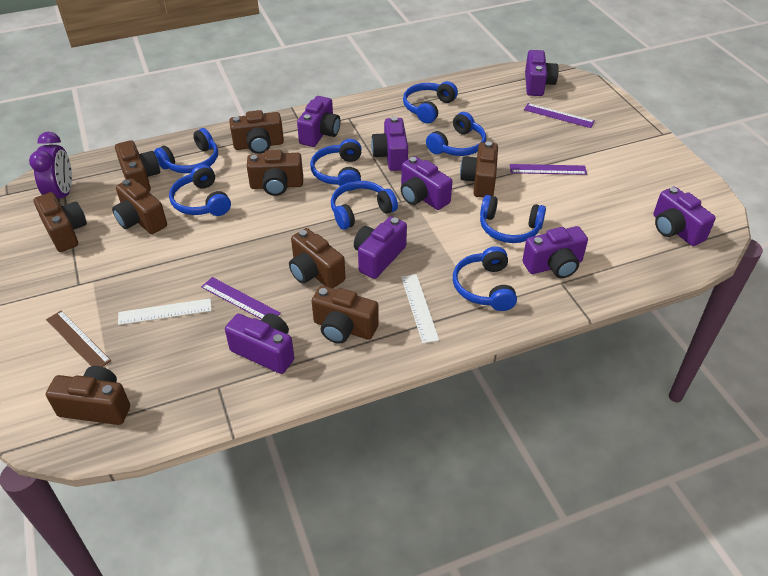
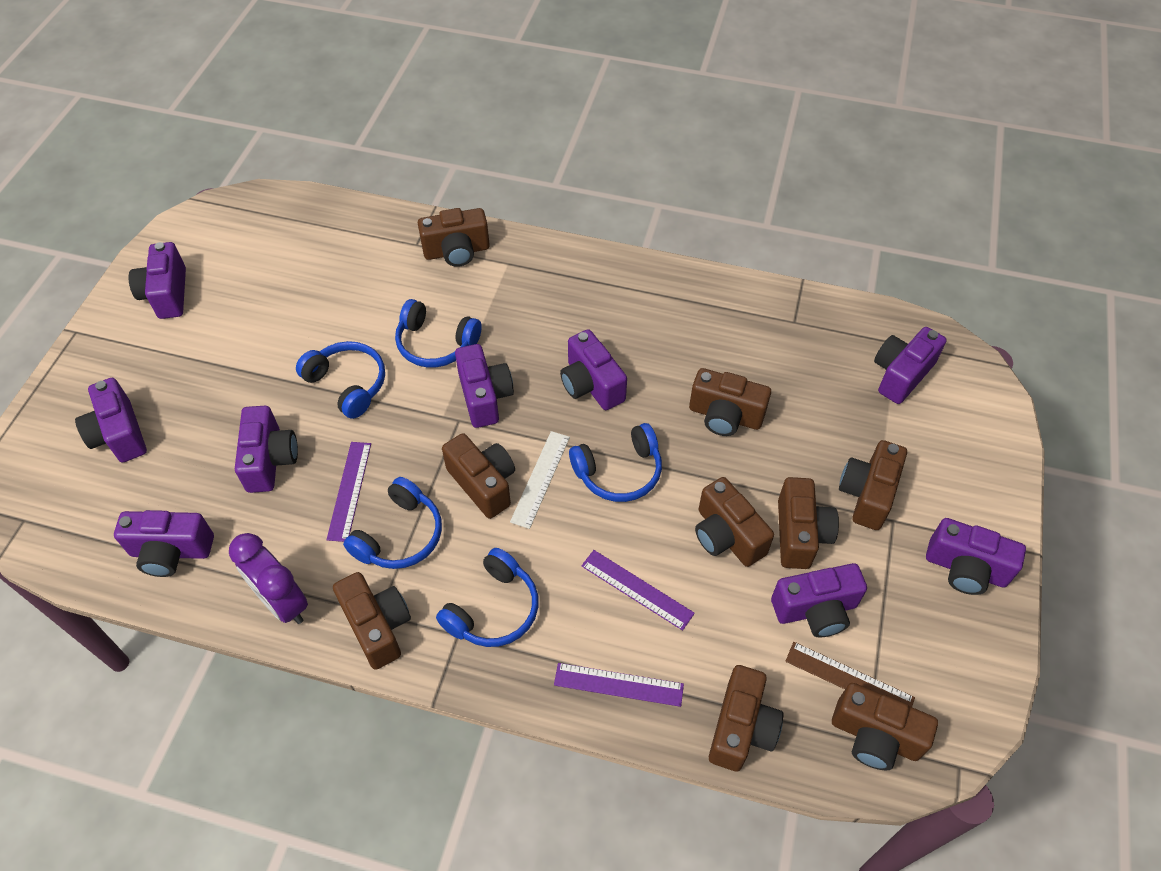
blue headphones: 8 -> 5
purple camera: 8 -> 9
white ruler: 2 -> 1

